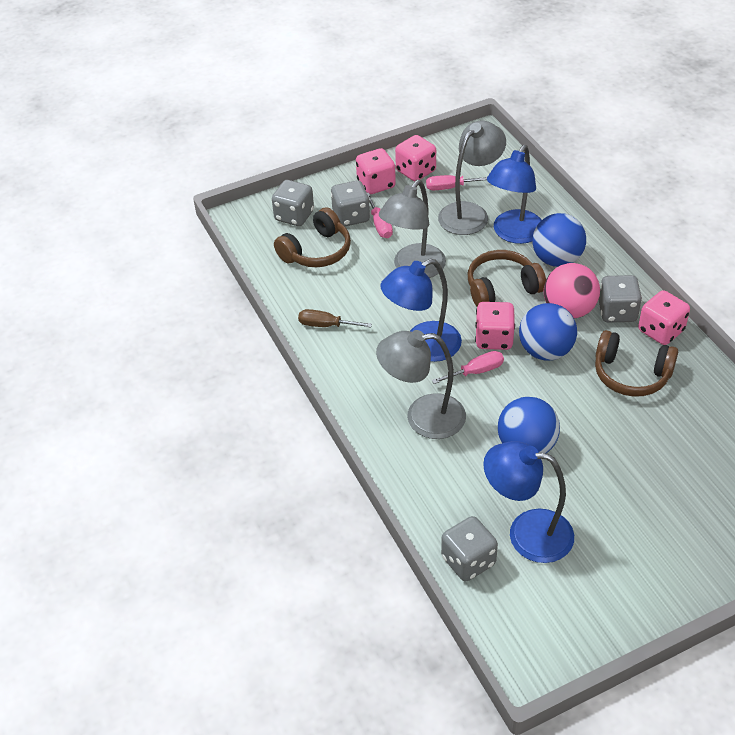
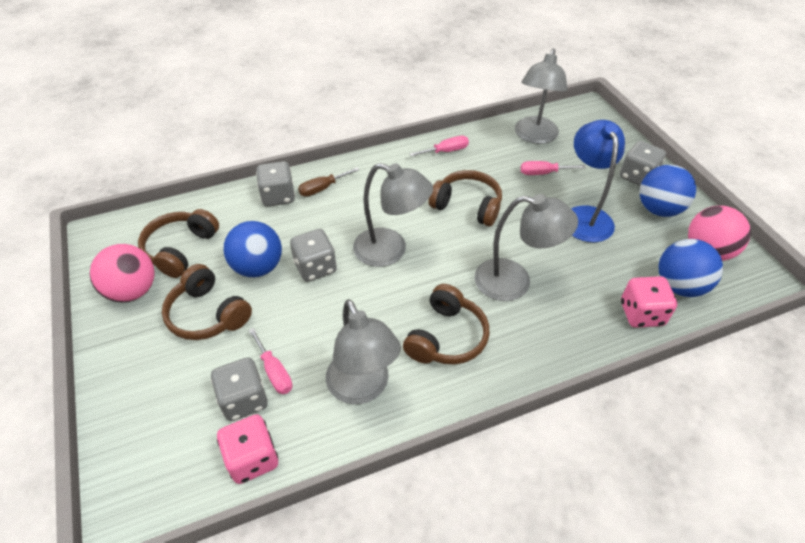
blue lamp: 3 -> 1
brown headphones: 3 -> 4
grey lamp: 3 -> 4
pink ball: 1 -> 2
pink dice: 4 -> 2

